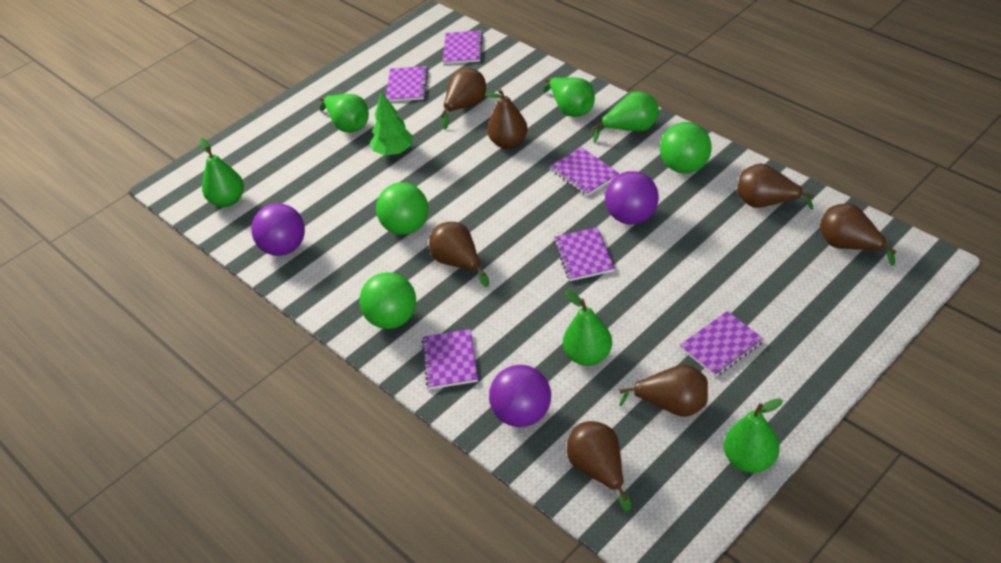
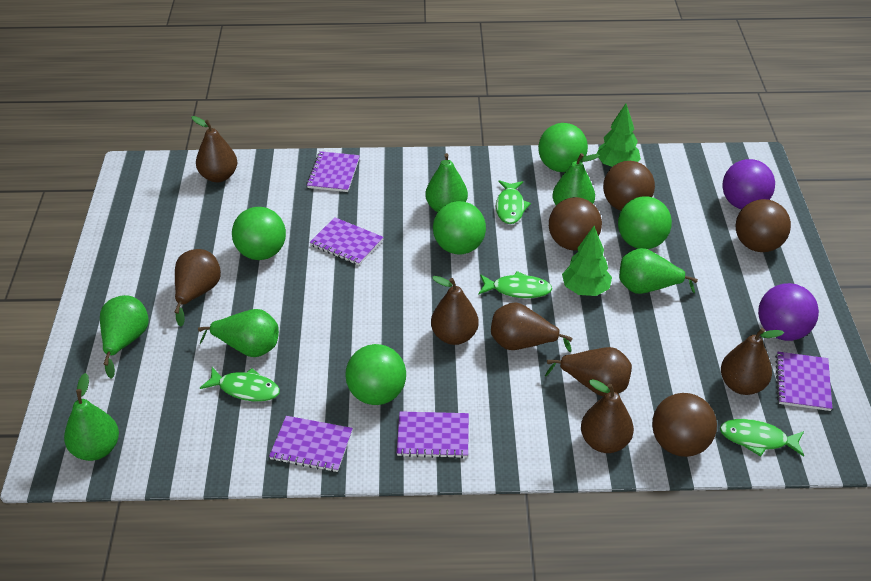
brown ball: 0 -> 4
green ball: 3 -> 5
green fish: 0 -> 4
green tree: 1 -> 2
purple ball: 3 -> 2
purple notebook: 6 -> 5

